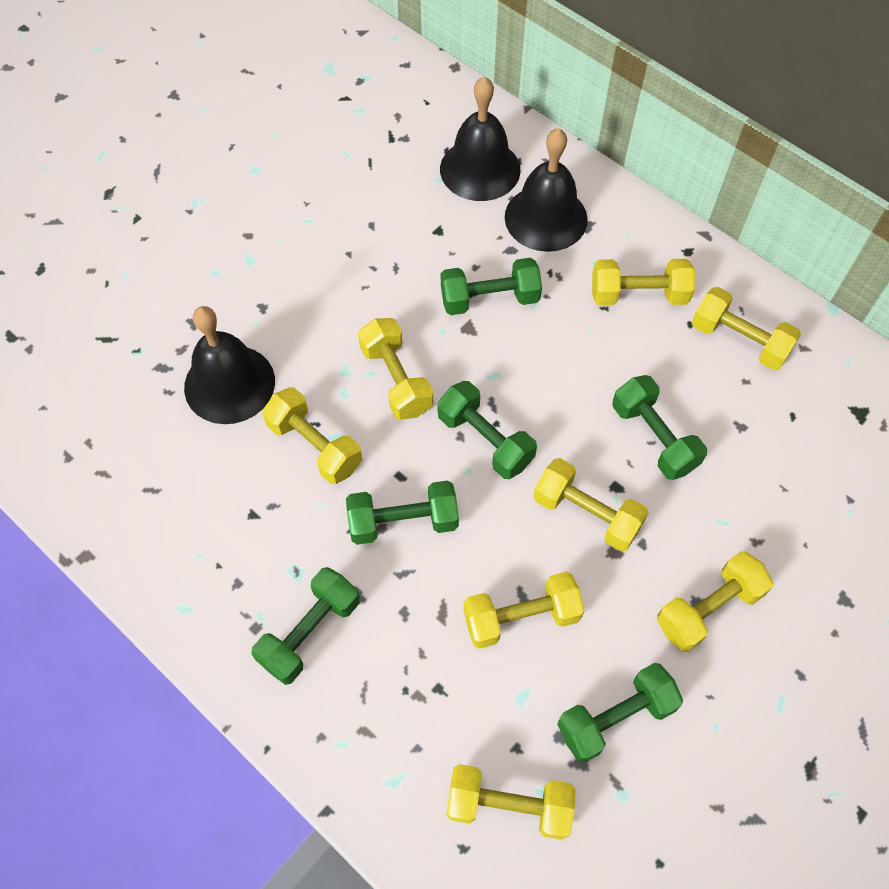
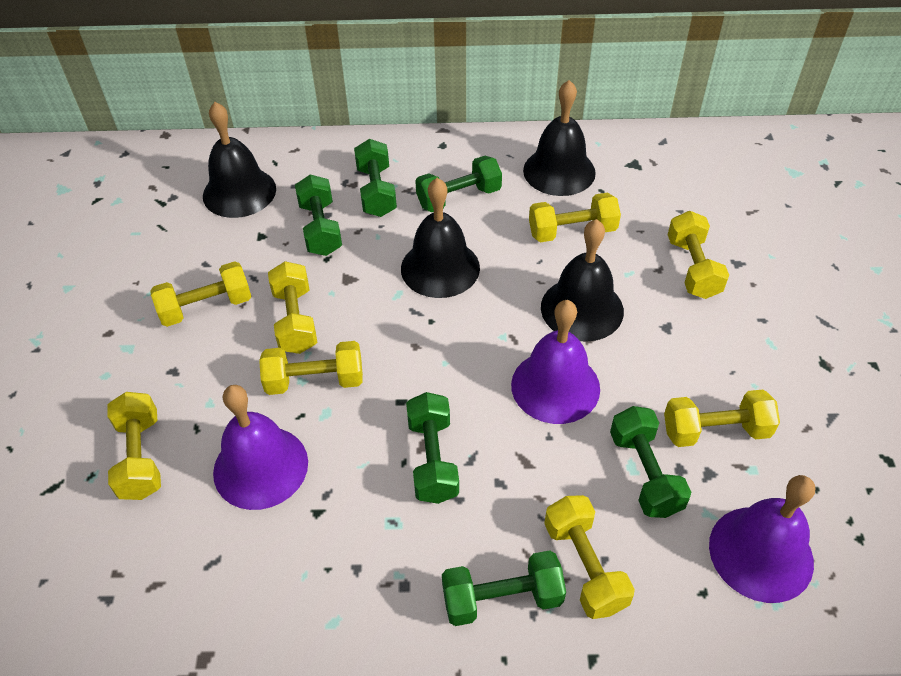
black bell: 3 -> 4
purple bell: 0 -> 3

